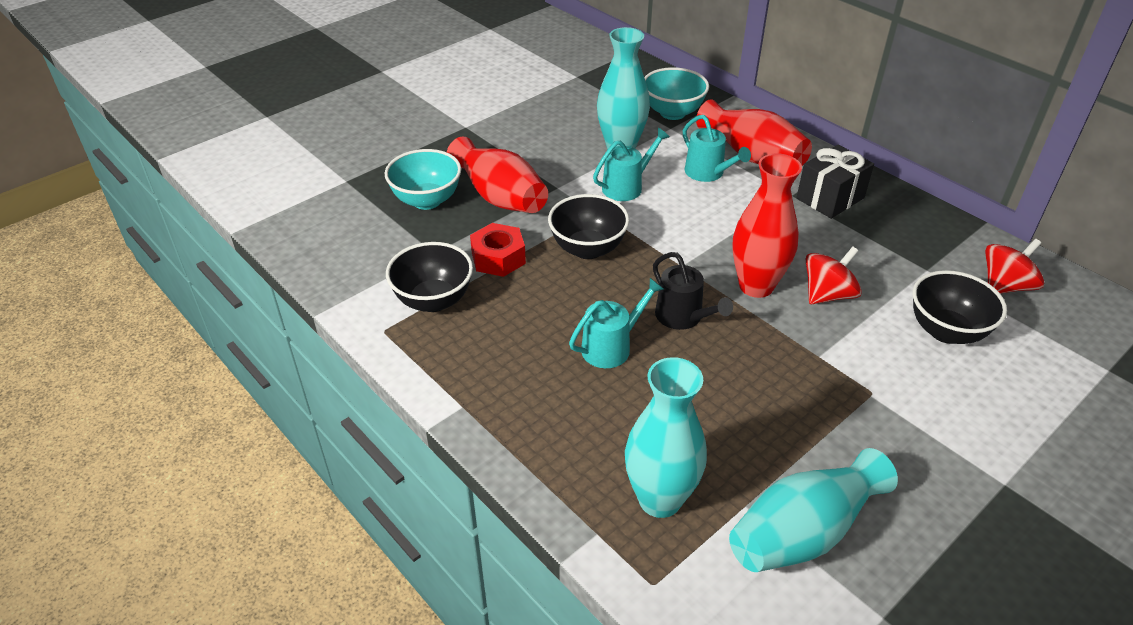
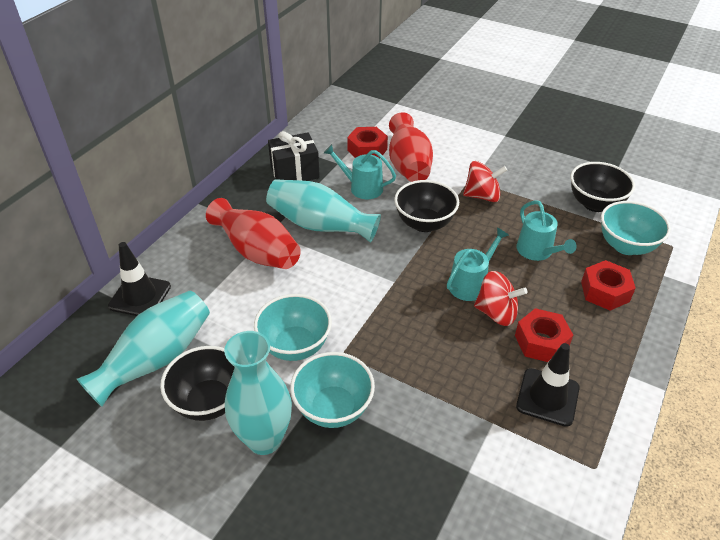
black traffic cone: 0 -> 2
black watering can: 1 -> 0
red nut: 1 -> 3
red vase: 3 -> 2
turquoise bowl: 2 -> 3

